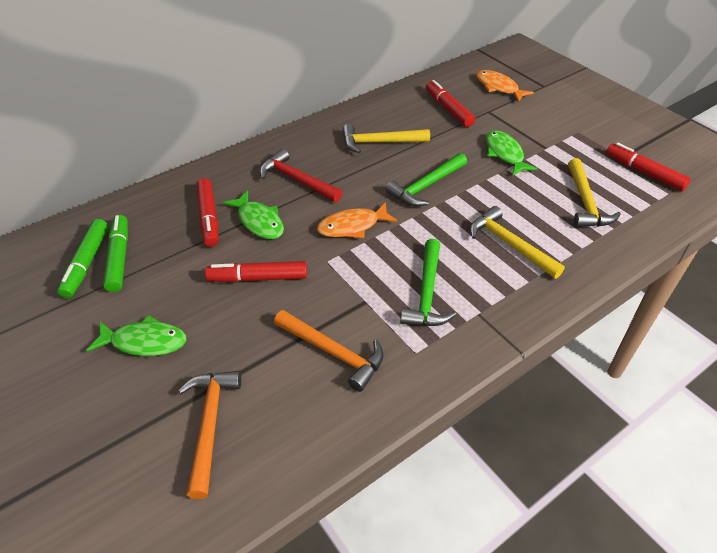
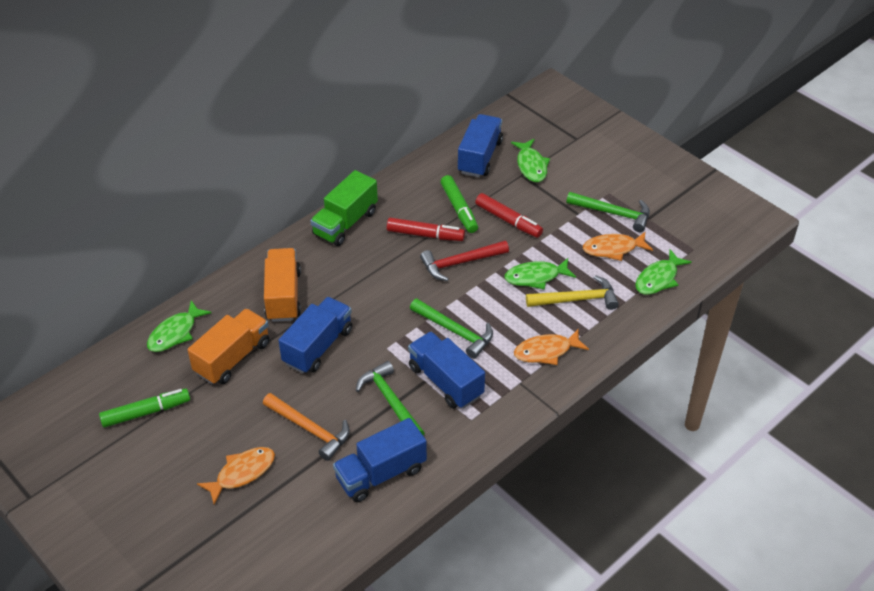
blue truck: 0 -> 4
green fish: 3 -> 4
green hammer: 2 -> 3
green truck: 0 -> 1
orange fish: 2 -> 3
orange hammer: 2 -> 1
orange truck: 0 -> 2
red marker: 4 -> 2
yellow hammer: 3 -> 1

